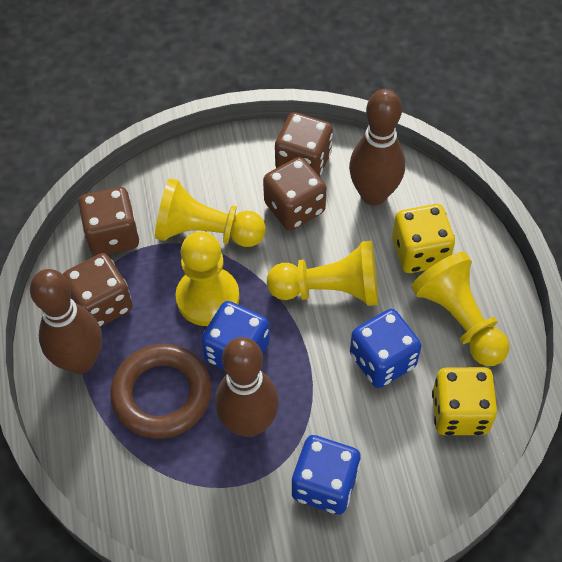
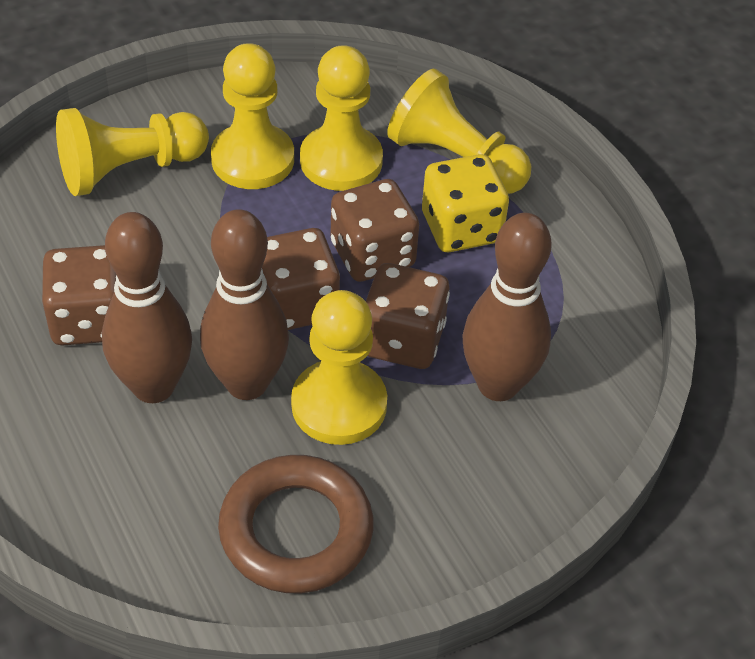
blue dice: 3 -> 0
yellow dice: 2 -> 1
yellow pawn: 4 -> 5

